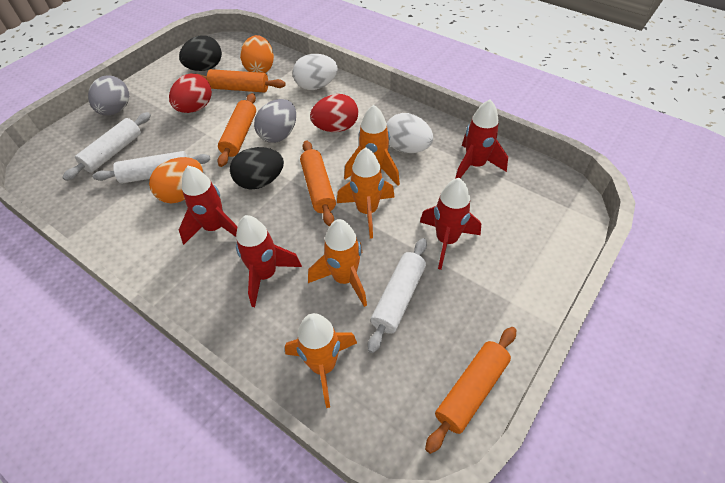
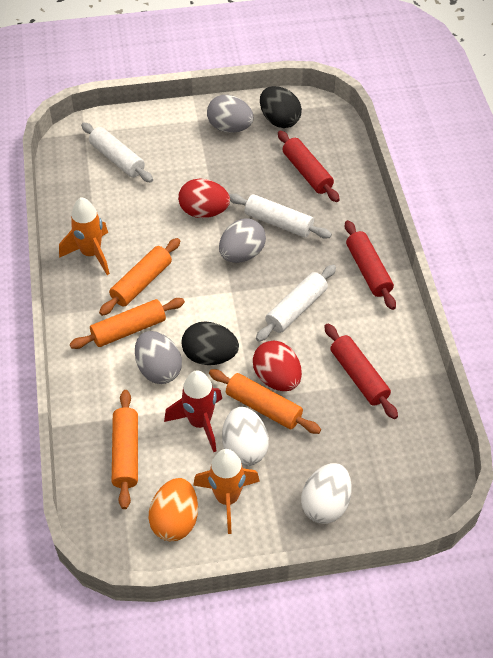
grey egg: 2 -> 3
orange egg: 2 -> 1
orange rocket: 4 -> 2
red rocket: 4 -> 1
red rolling pin: 0 -> 3

